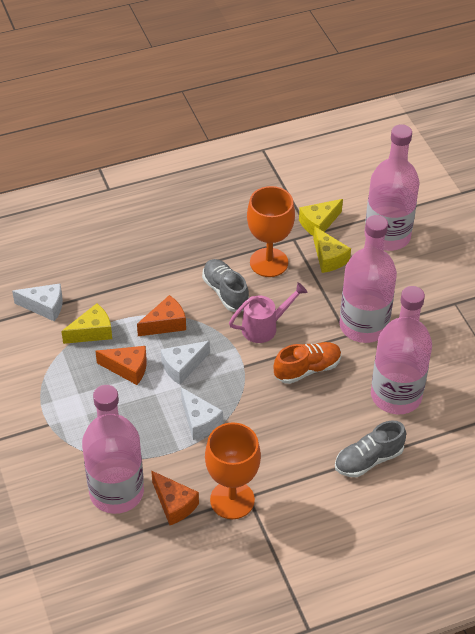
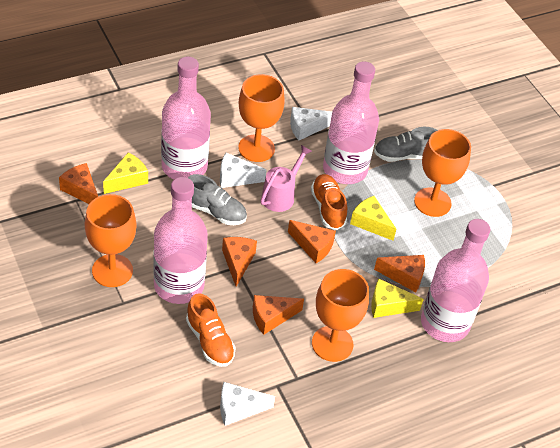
orange cheese: 3 -> 5
orange goblet: 2 -> 4
orange shoe: 1 -> 2

